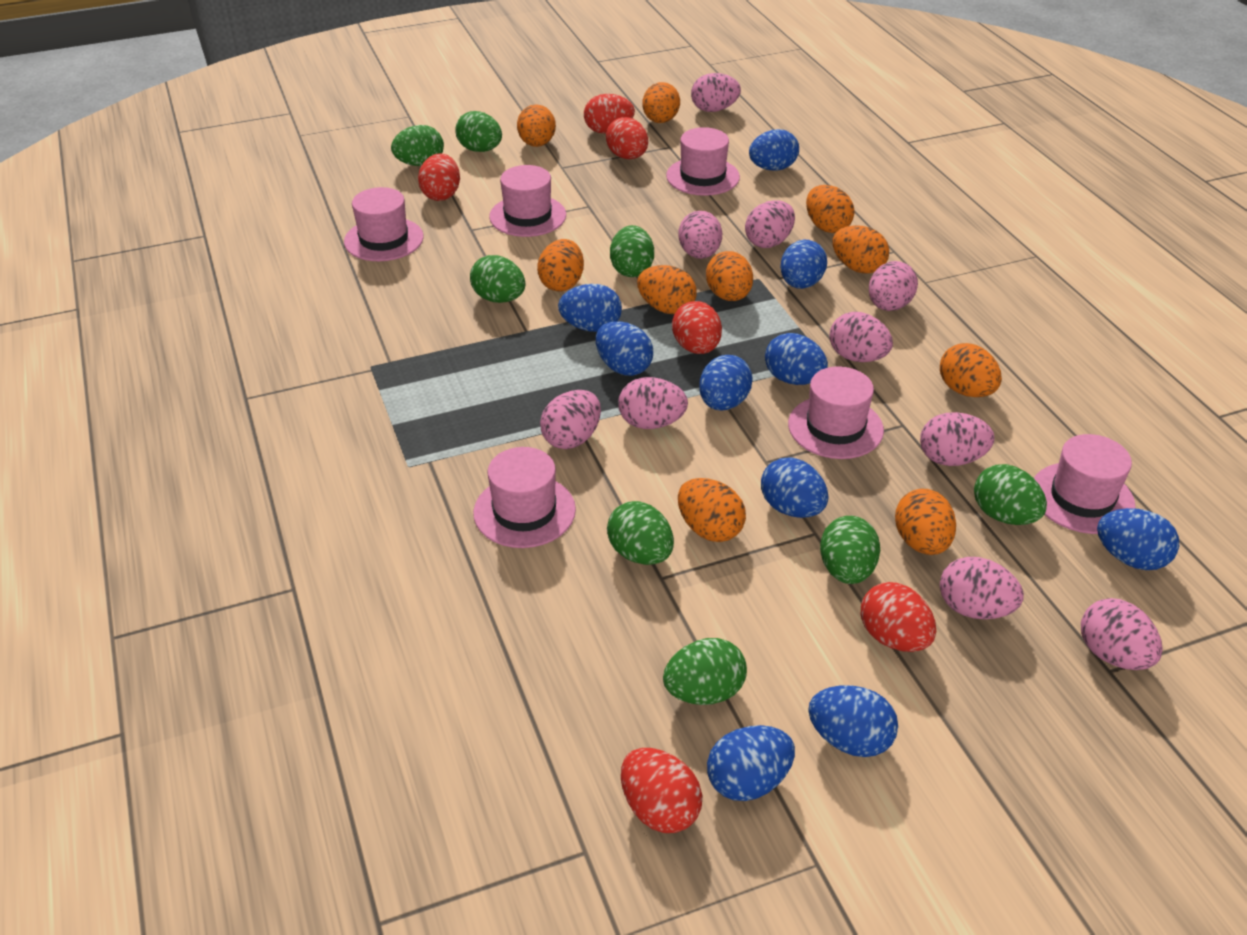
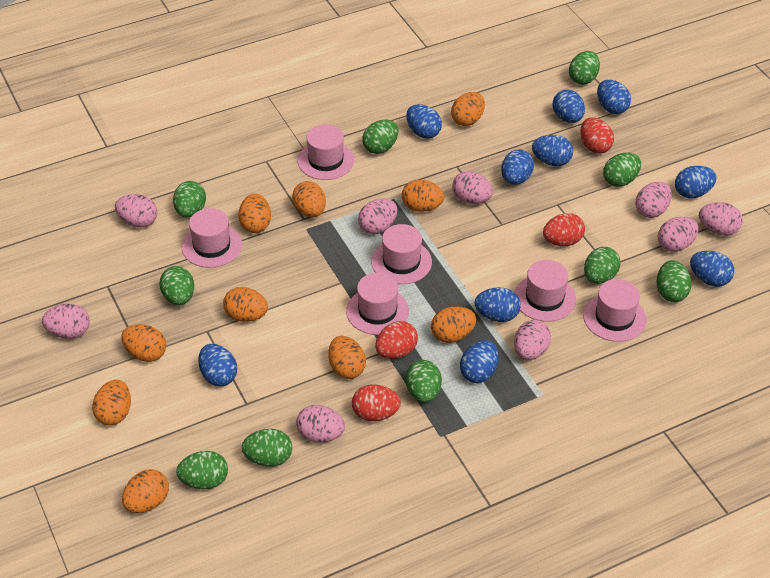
green egg: 8 -> 10
pink egg: 10 -> 9
red egg: 6 -> 4

